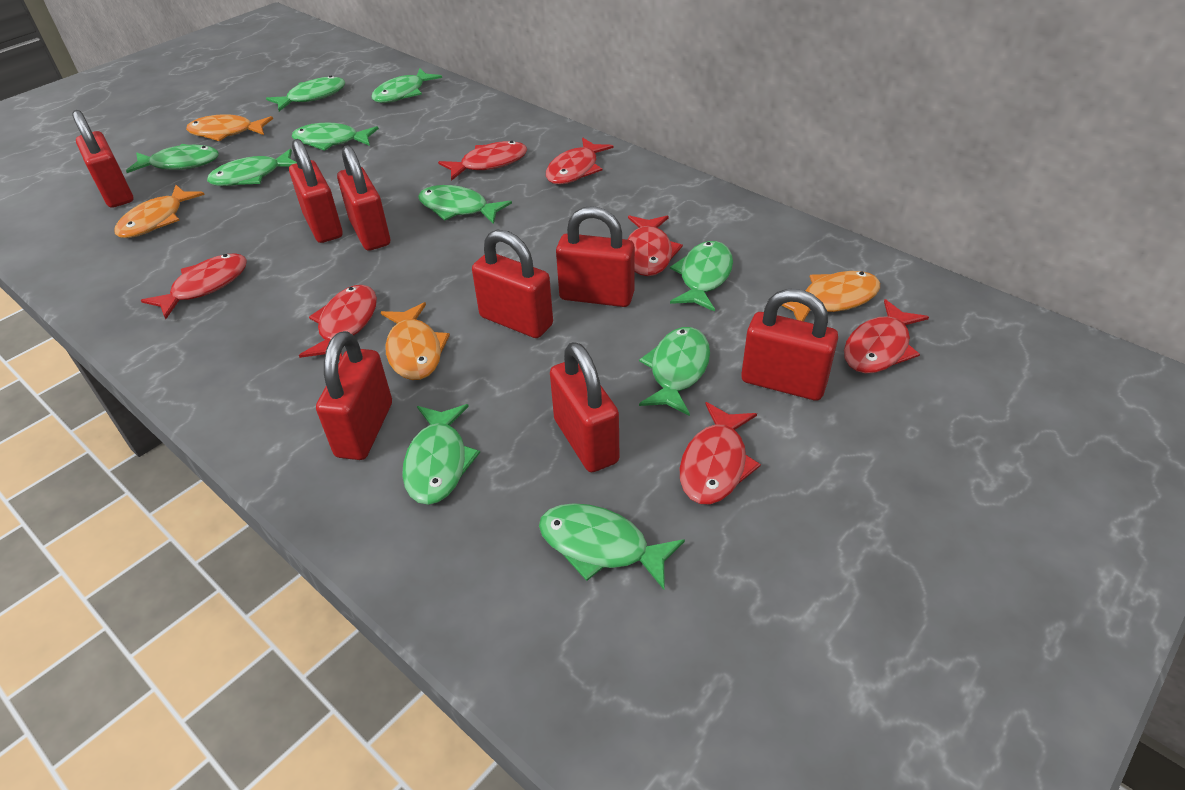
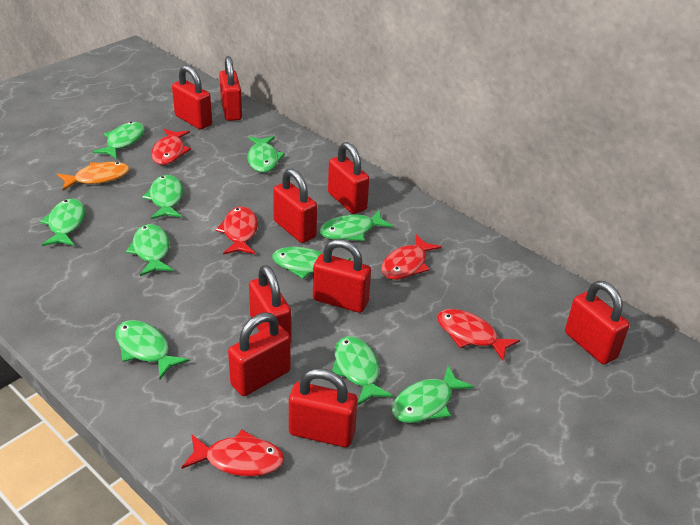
orange fish: 4 -> 1
red fish: 7 -> 5
red padlock: 8 -> 9

